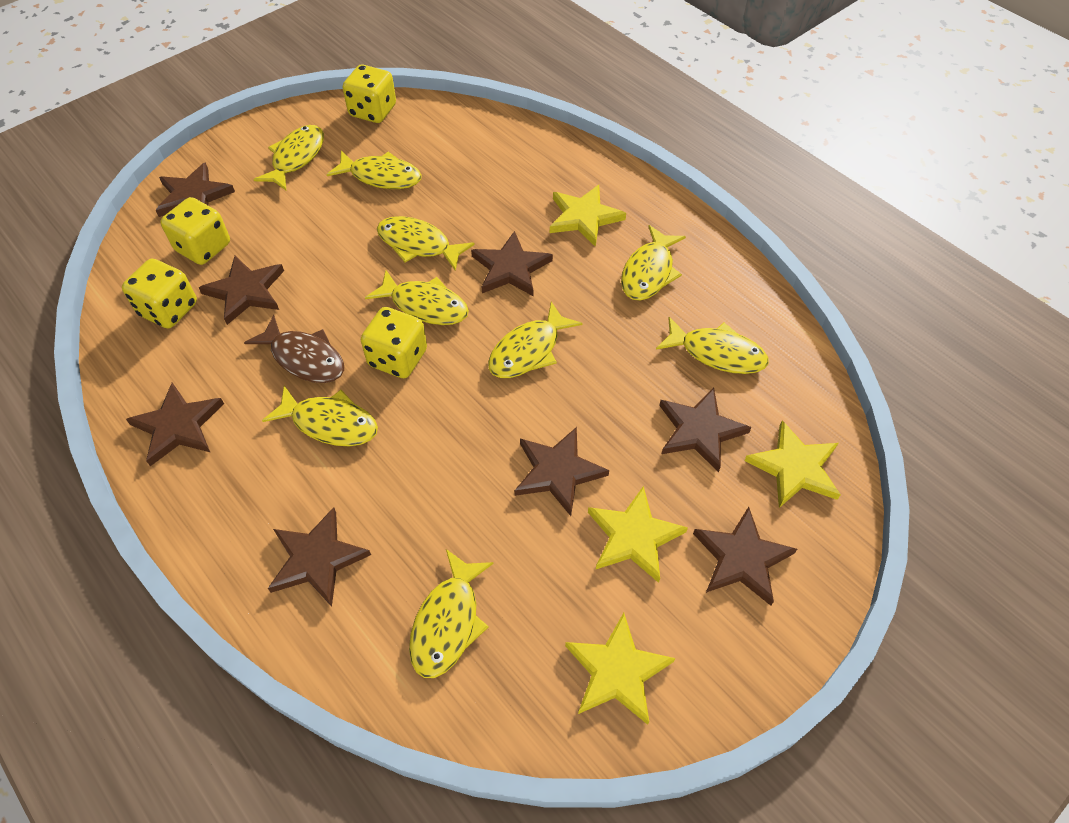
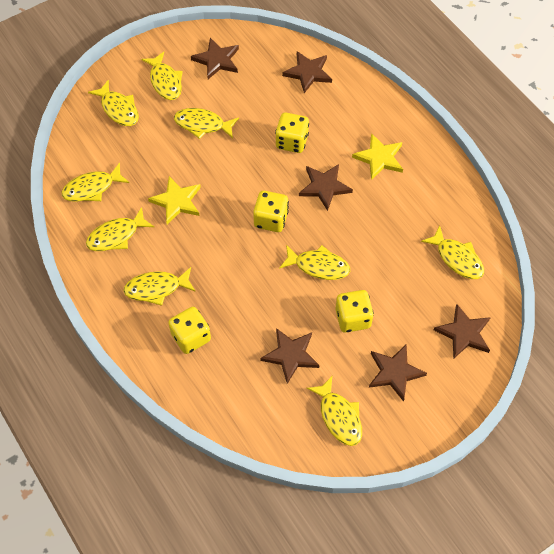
brown fish: 1 -> 0
brown star: 8 -> 6
yellow star: 4 -> 2

